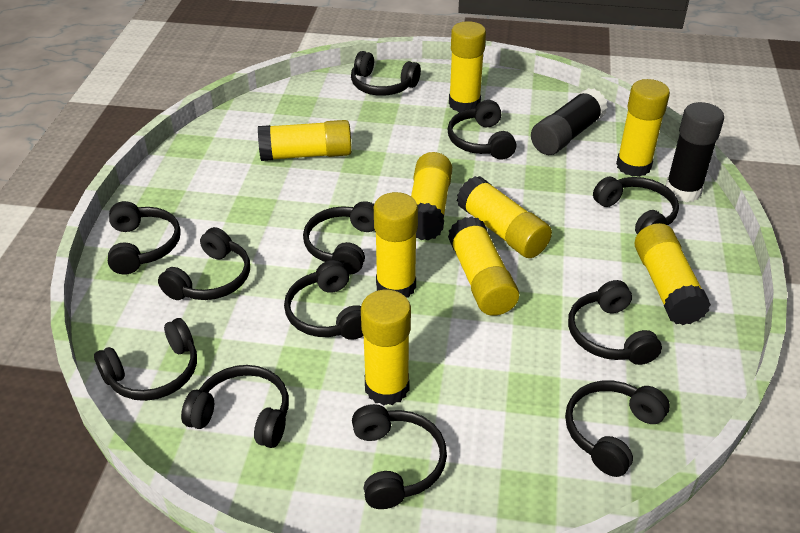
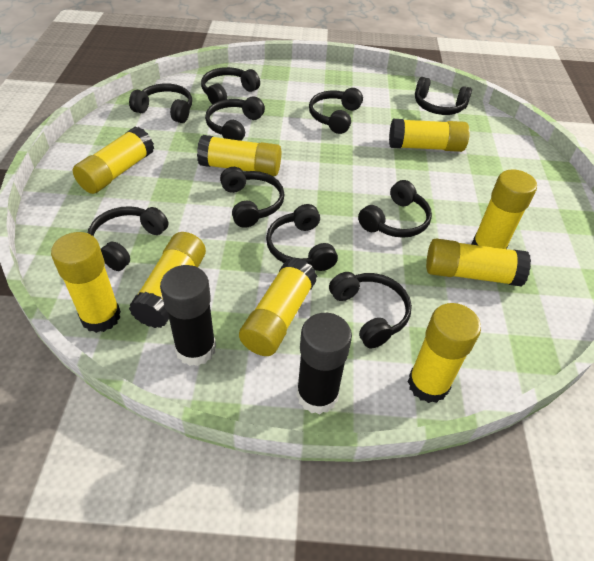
black headphones: 12 -> 10

